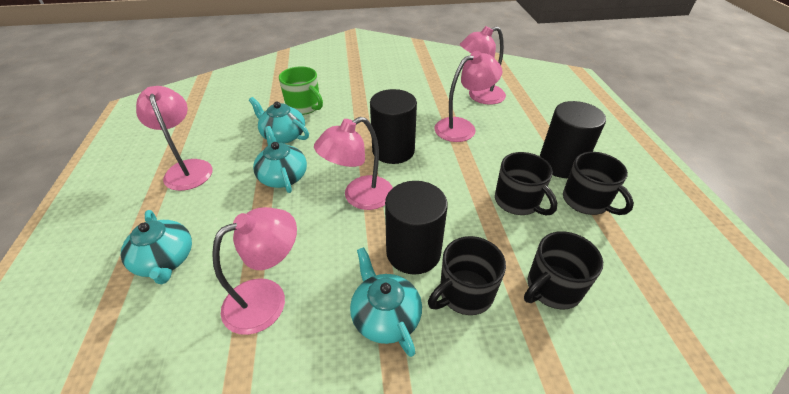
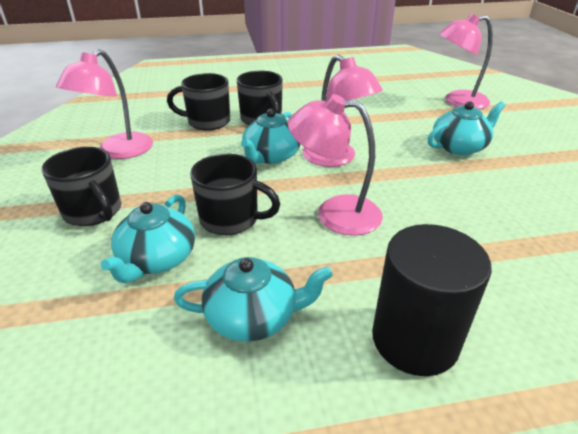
black cylinder: 3 -> 1
green mug: 1 -> 0
pink lamp: 5 -> 4

